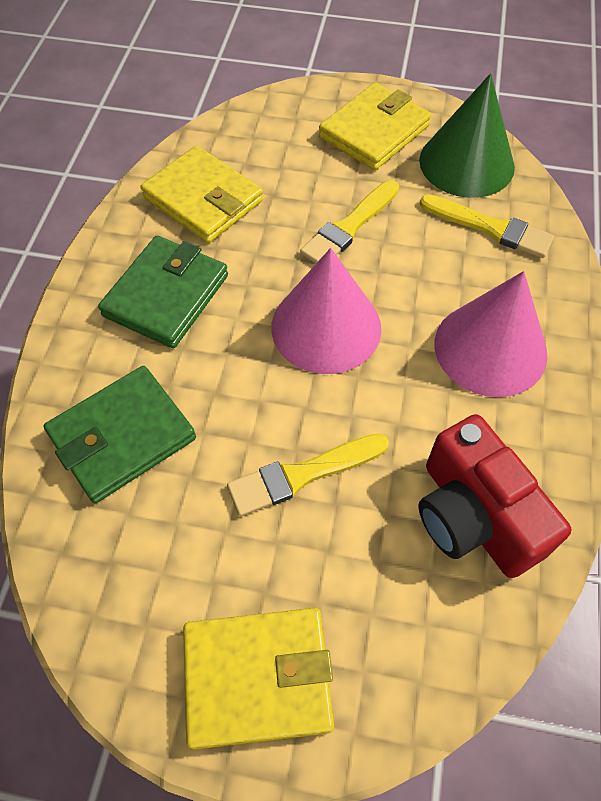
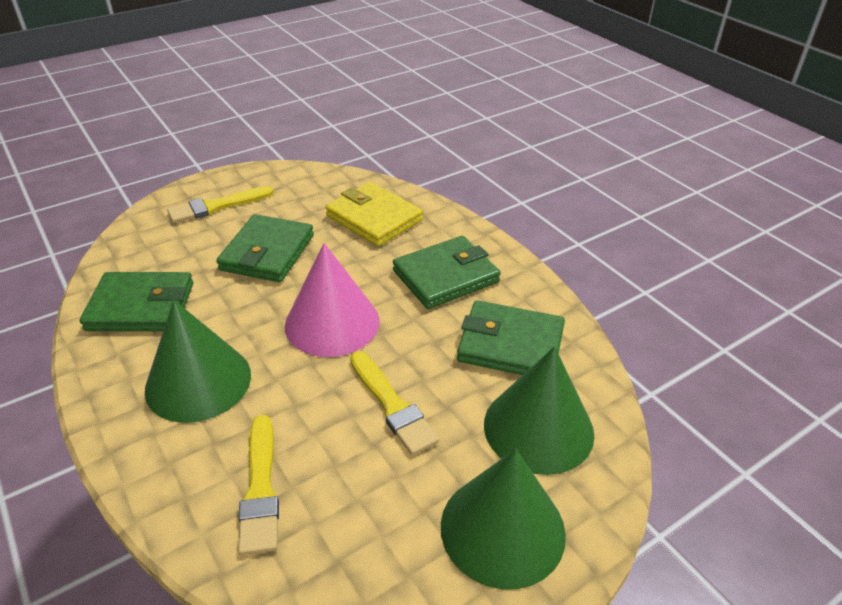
green cone: 1 -> 3
green wallet: 2 -> 4
pink cone: 2 -> 1
red camera: 1 -> 0
yellow wallet: 3 -> 1

